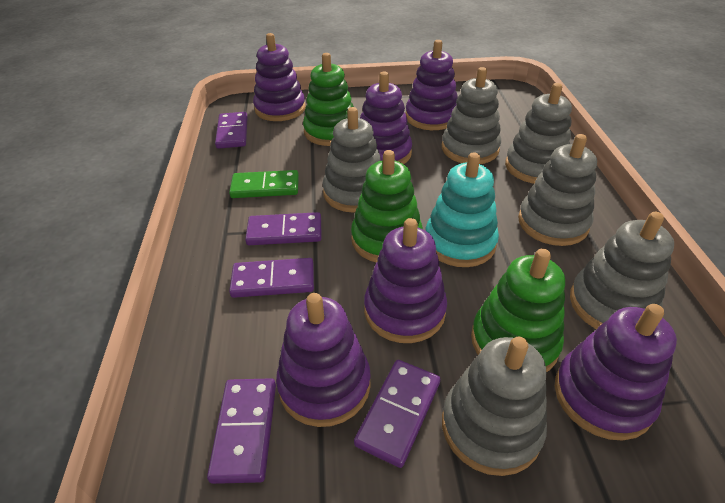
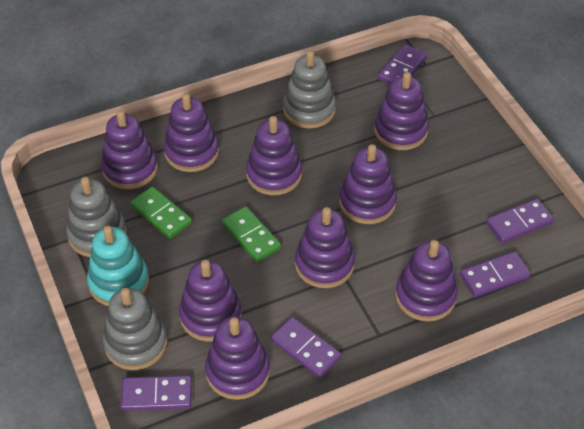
green domino: 1 -> 2
green stacking toy: 3 -> 0
grey stacking toy: 6 -> 3
purple stacking toy: 6 -> 9

